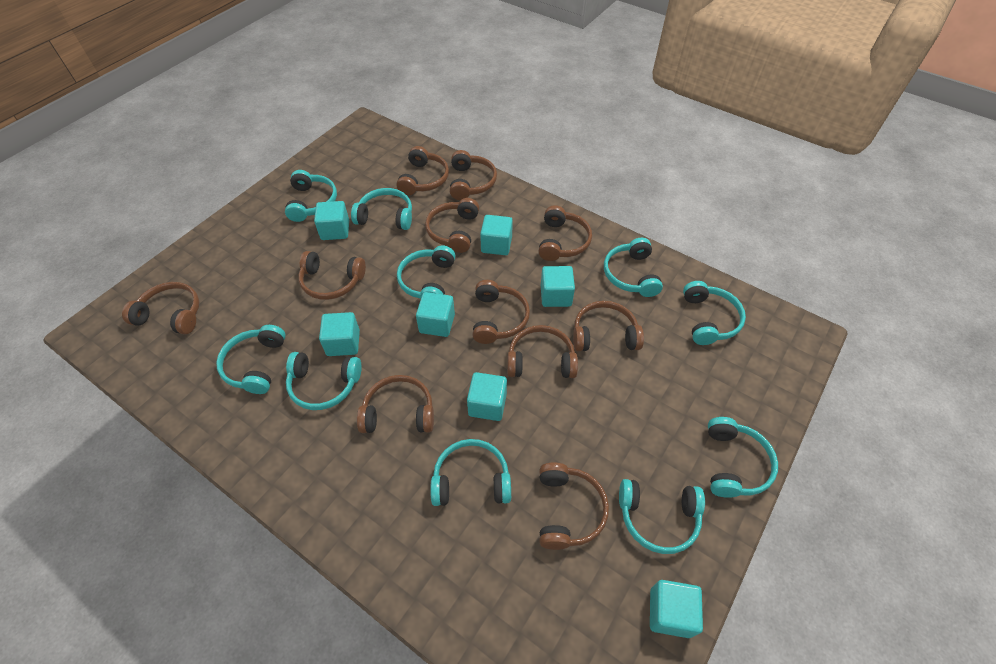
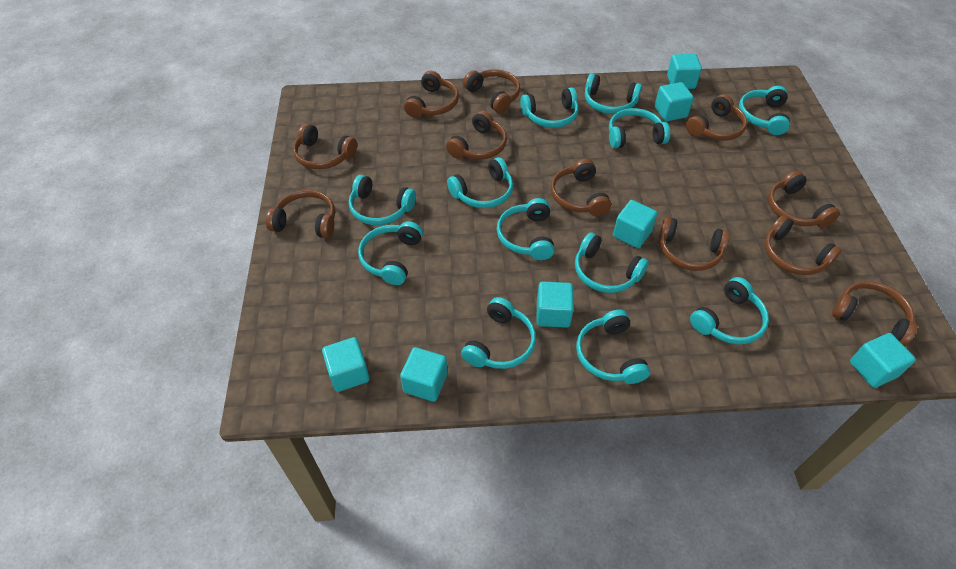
turquoise headphones: 10 -> 12

